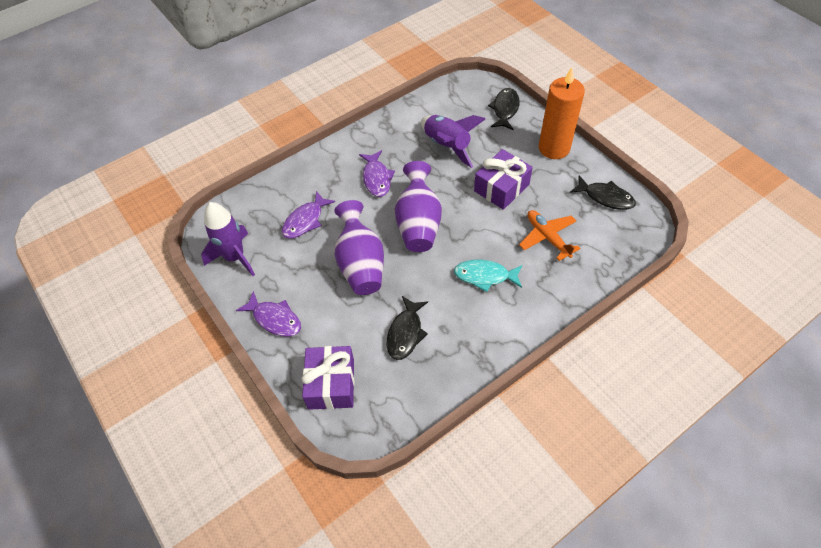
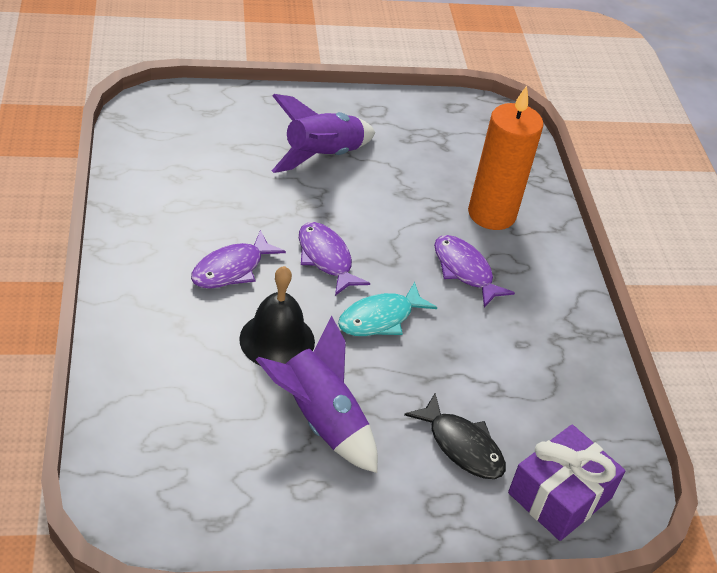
black bell: 0 -> 1
black fish: 3 -> 1
orange plane: 1 -> 0
purple gift: 2 -> 1
purple vase: 2 -> 0

